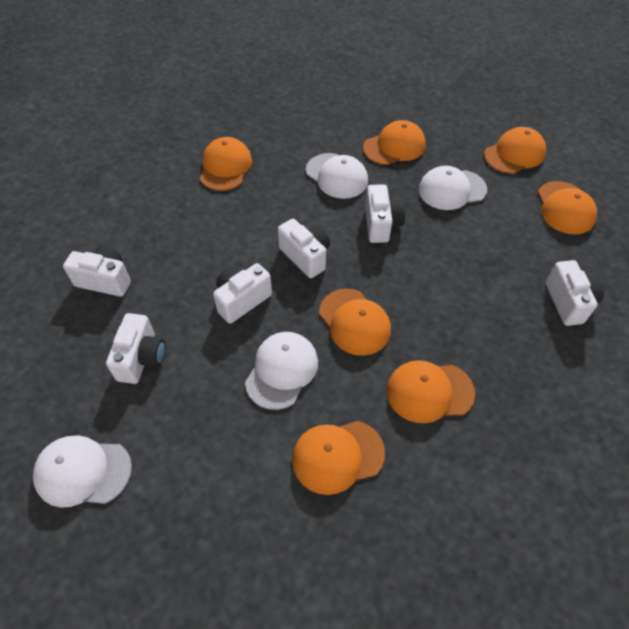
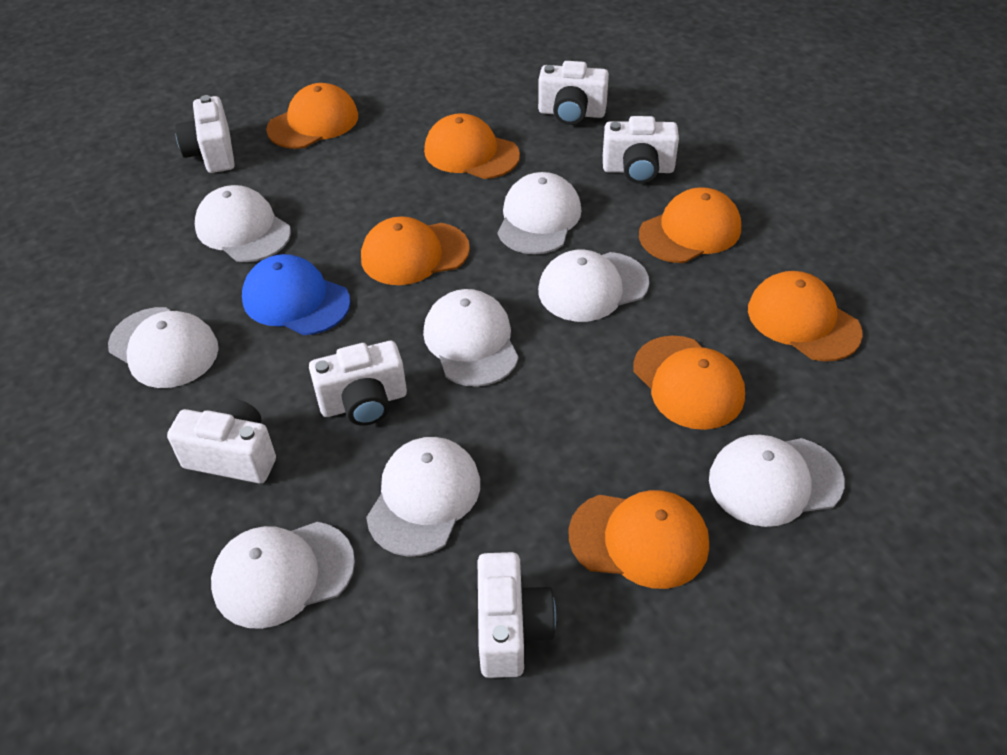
blue cap: 0 -> 1
white cap: 4 -> 8

